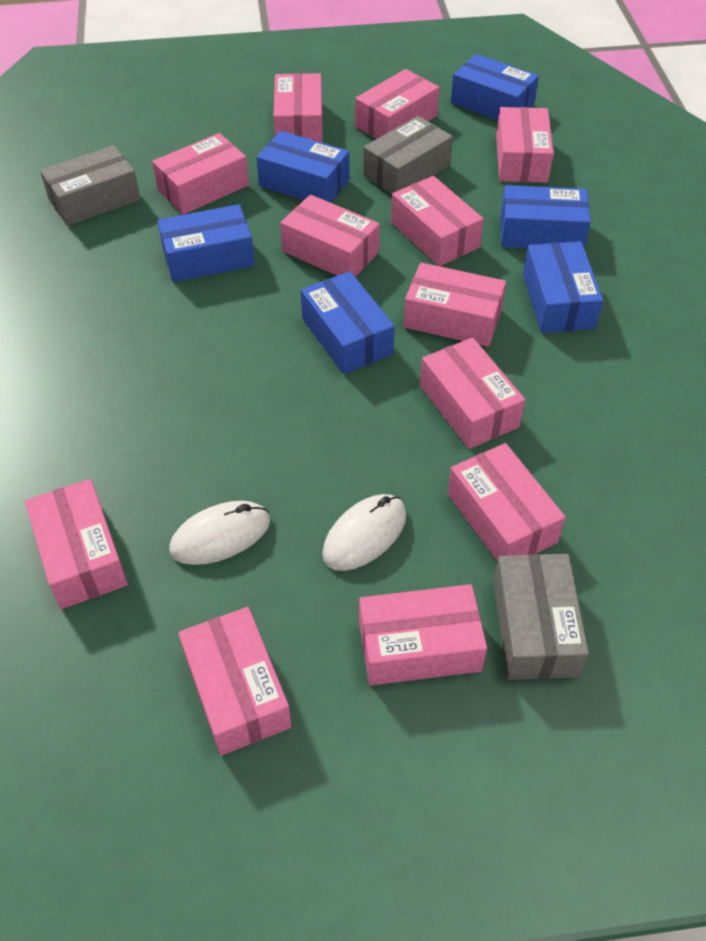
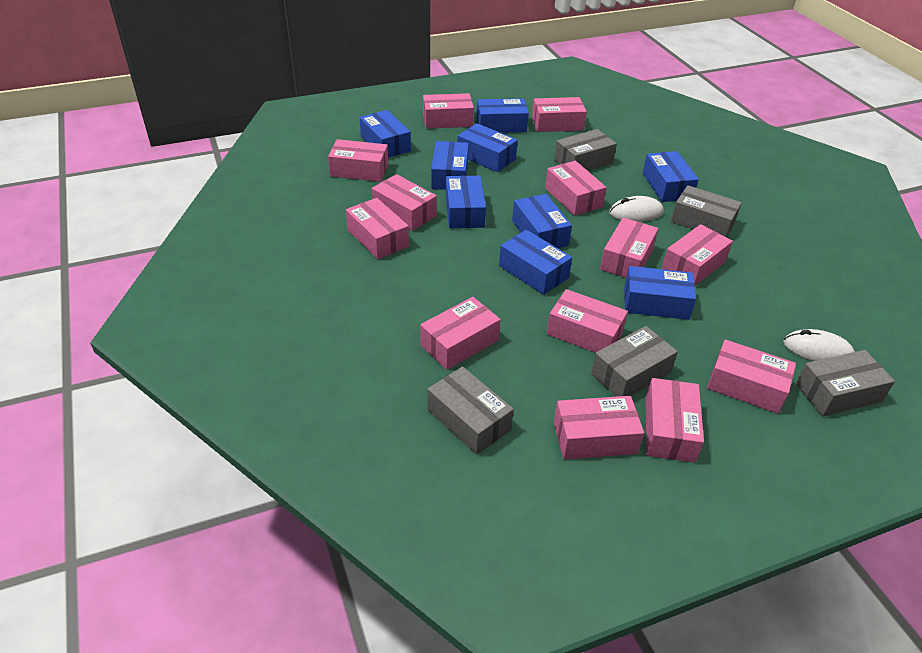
blue box: 6 -> 9
grey box: 3 -> 5
pink box: 12 -> 13

